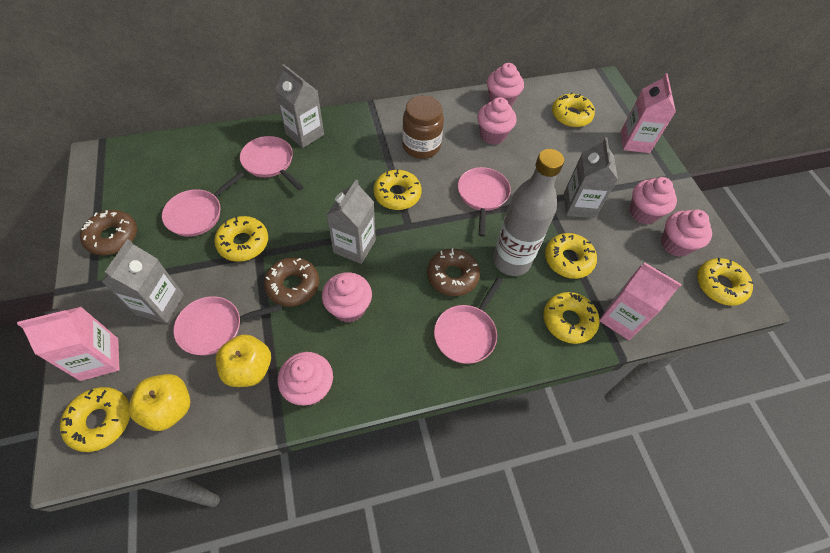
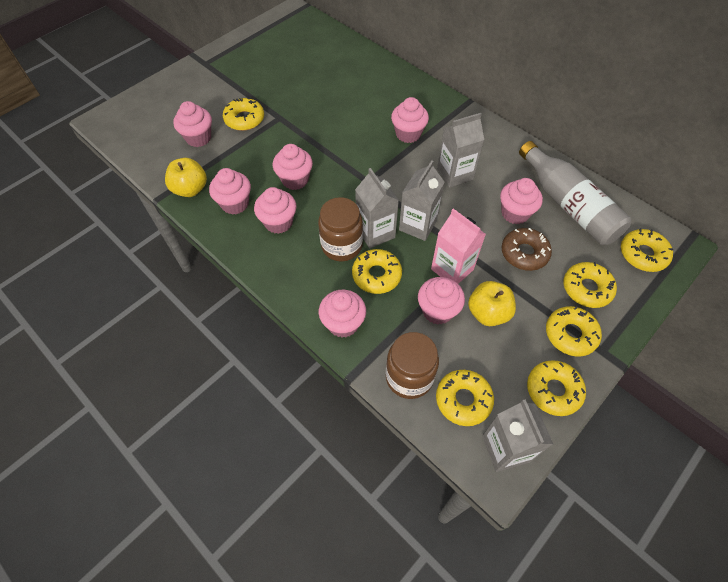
brown donut: 3 -> 1
brown jar: 1 -> 2
pink carton: 3 -> 1
pink cupcake: 6 -> 8
pink pan: 5 -> 0

